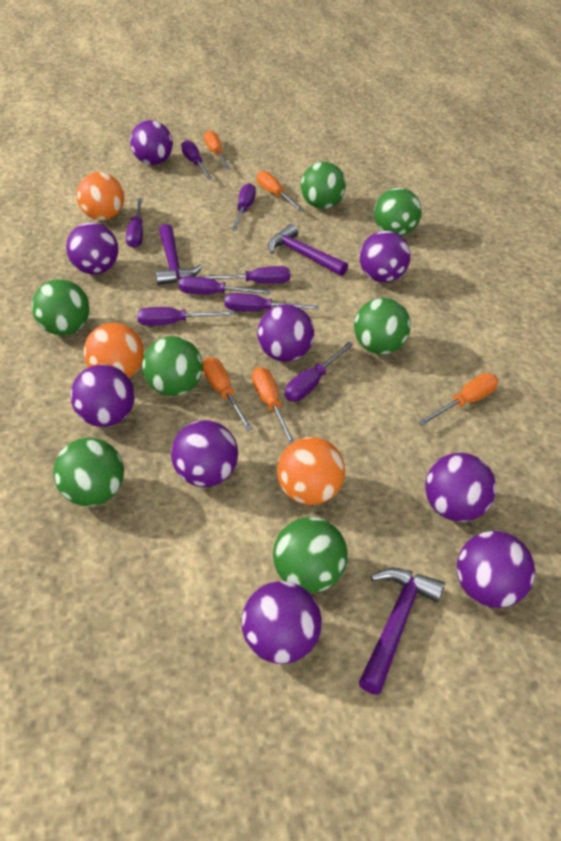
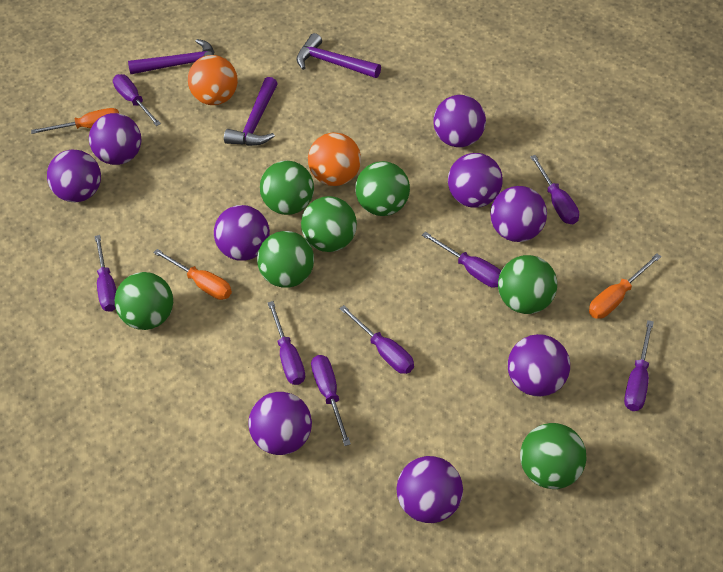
orange ball: 3 -> 2
orange screwdriver: 5 -> 3

